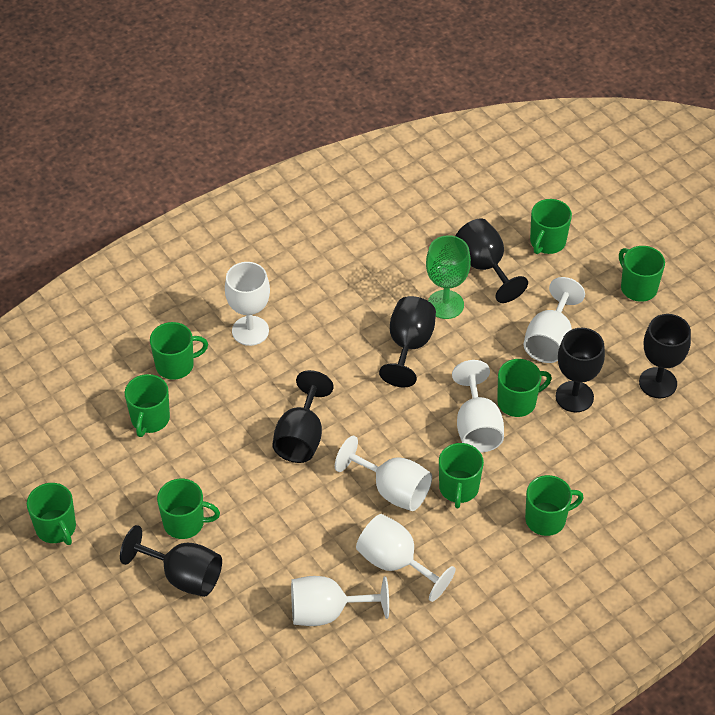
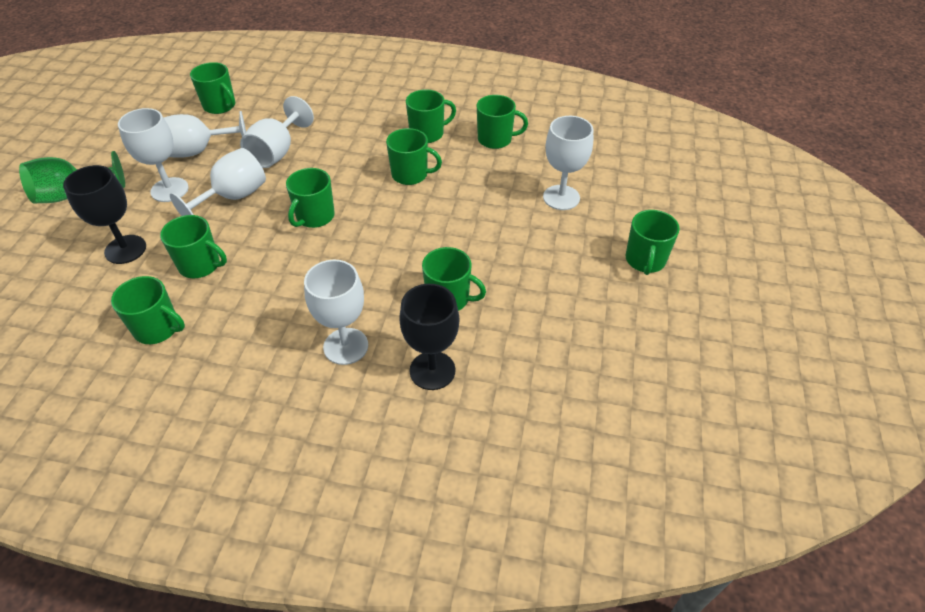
black goblet: 6 -> 2

